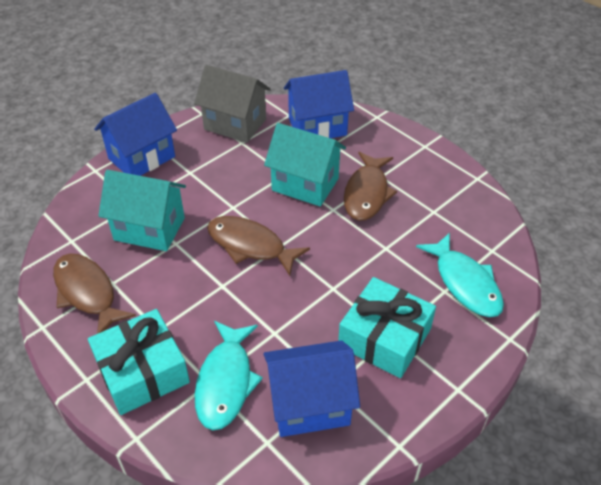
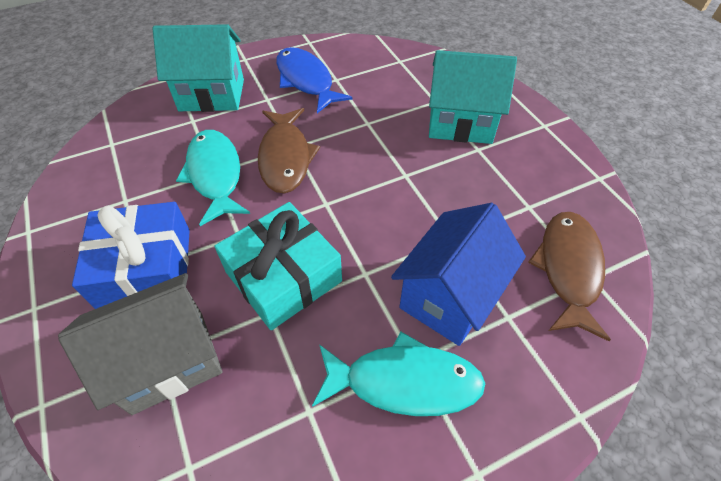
blue fish: 0 -> 1
blue gift: 0 -> 1
blue house: 3 -> 1
brown fish: 3 -> 2
turquoise gift: 2 -> 1

